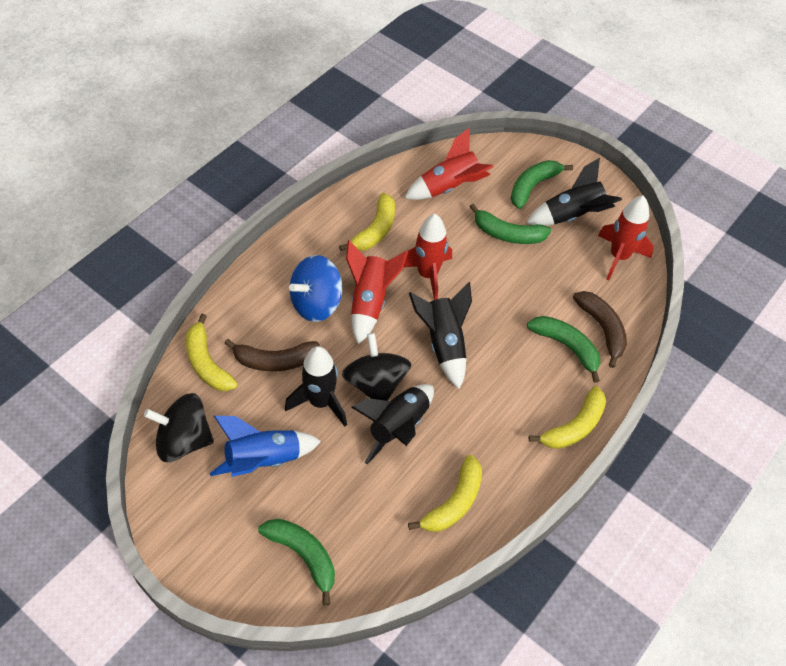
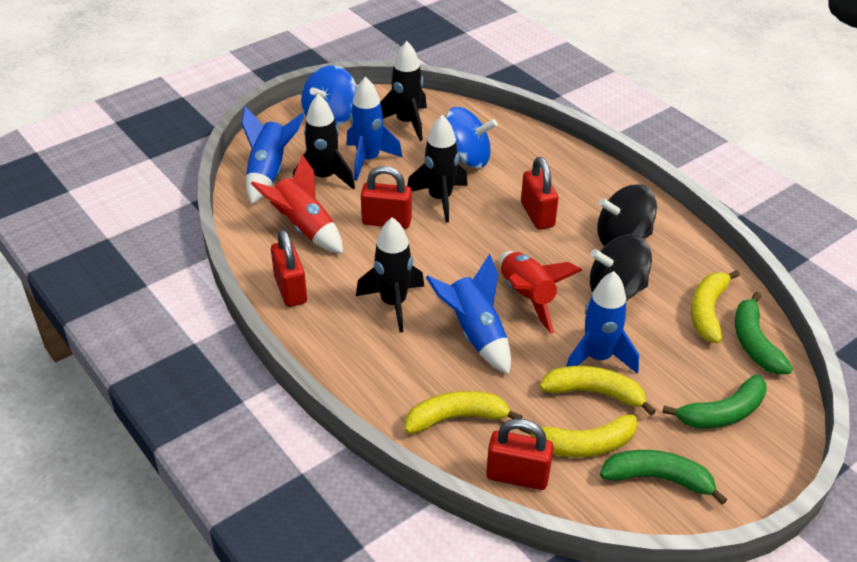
blue rocket: 1 -> 4
blue spinning top: 1 -> 2
brown banana: 2 -> 0
green banana: 4 -> 3
red padlock: 0 -> 4
red rocket: 4 -> 2

